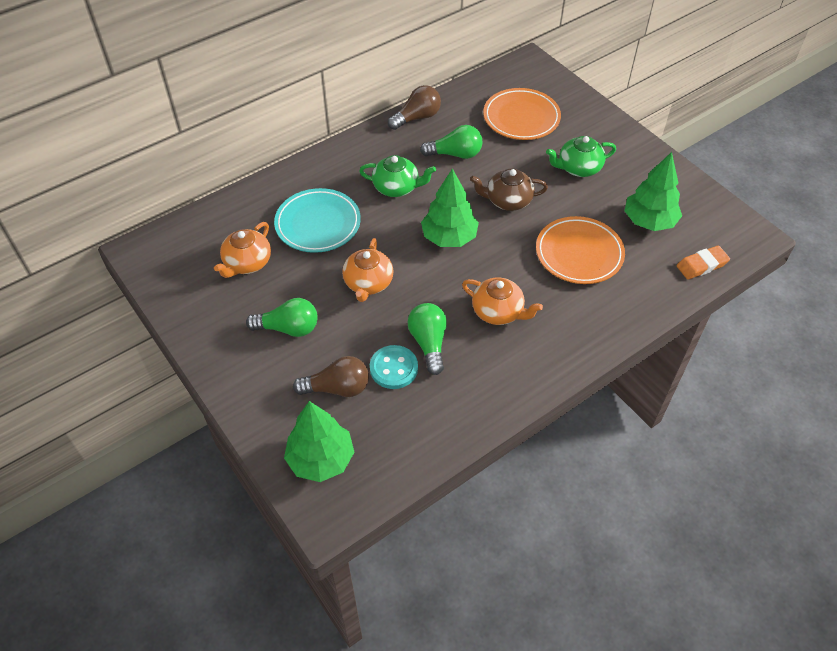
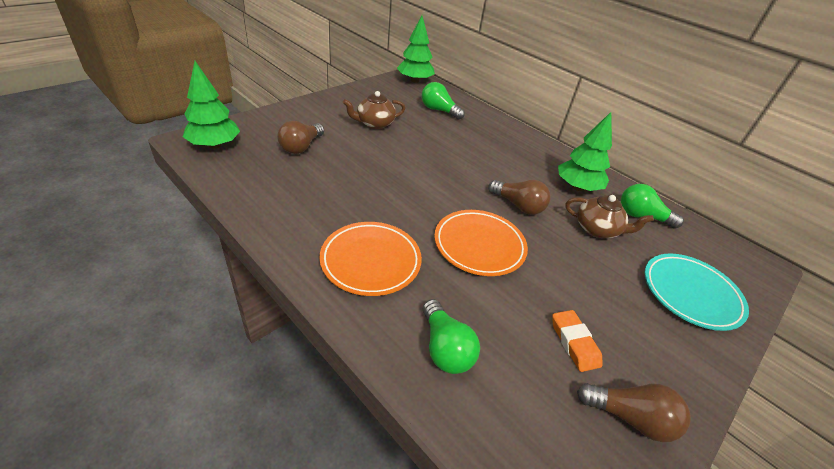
brown light bulb: 2 -> 3
brown teapot: 1 -> 2
green teapot: 2 -> 0
orange teapot: 3 -> 0
turquoise button: 1 -> 0

